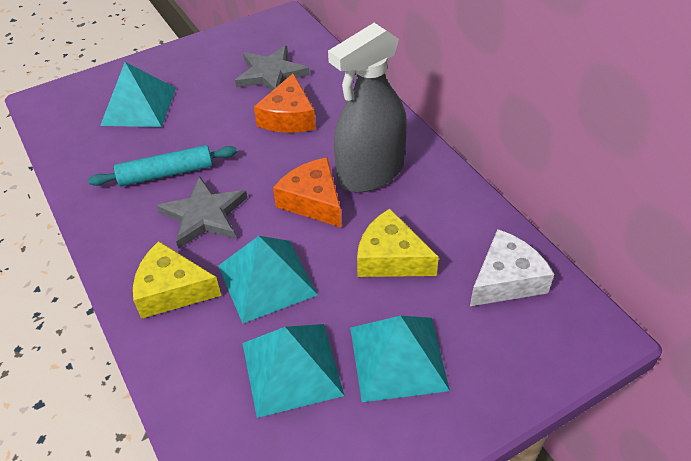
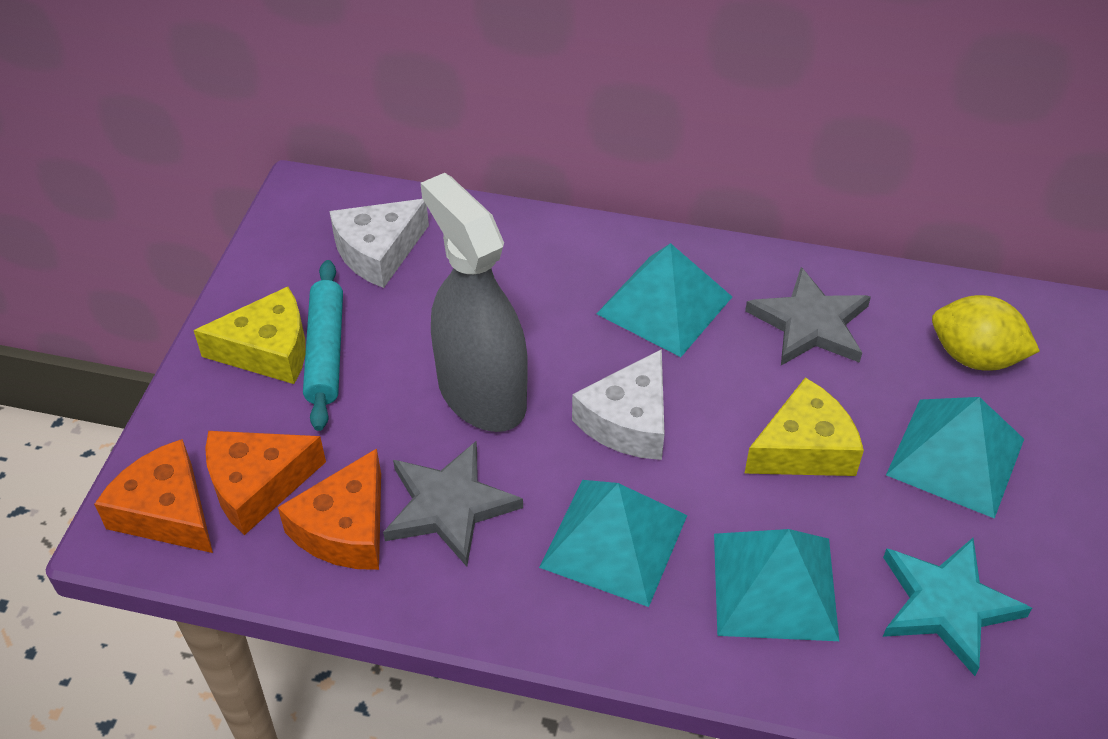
orange cheese: 2 -> 3
turquoise star: 0 -> 1
white cheese: 1 -> 2
yellow lemon: 0 -> 1

